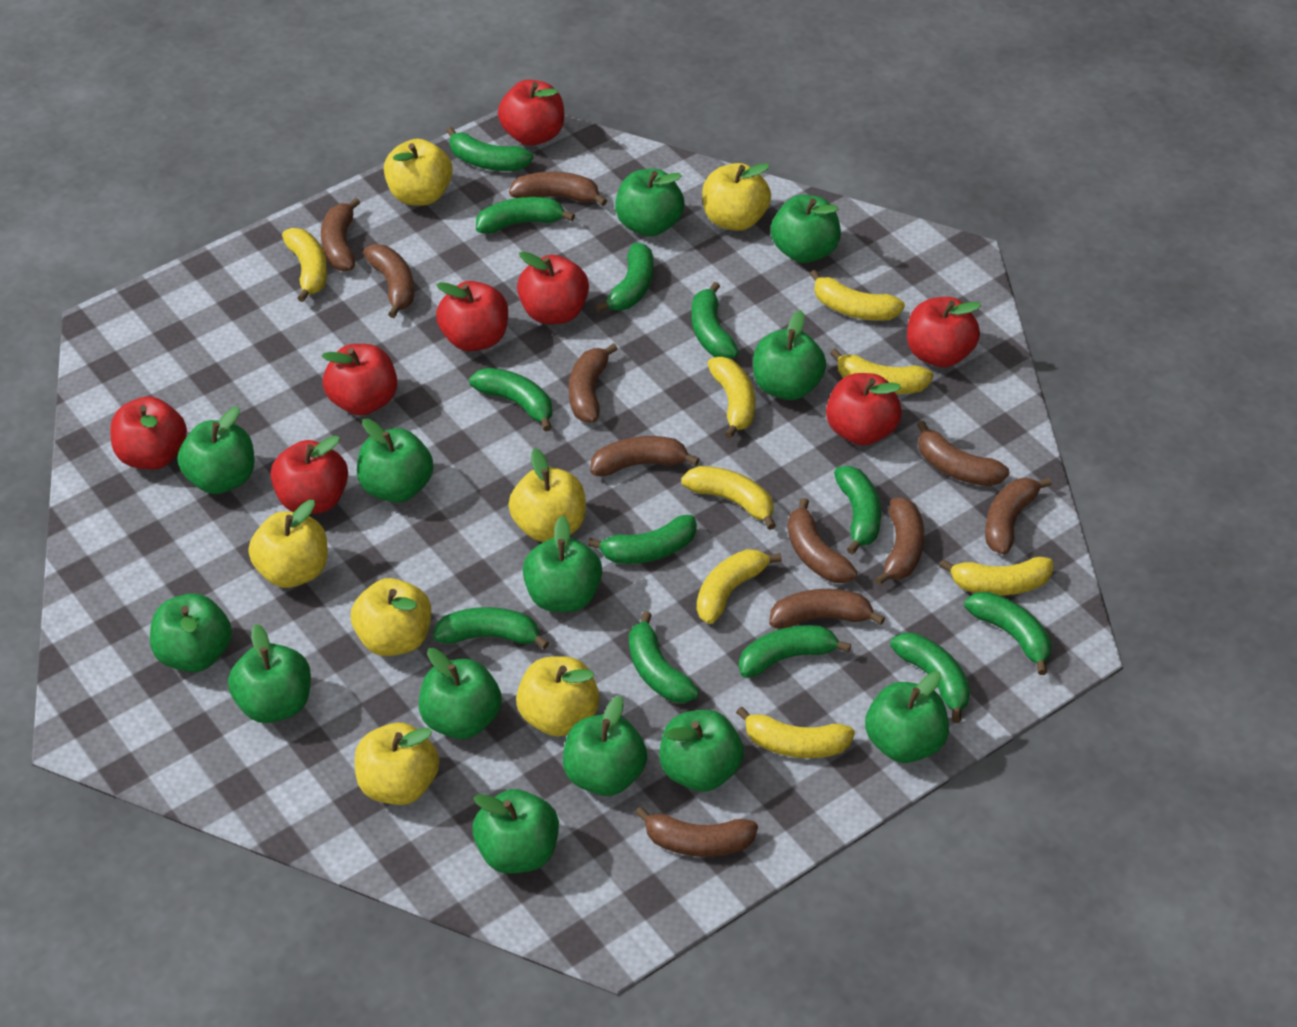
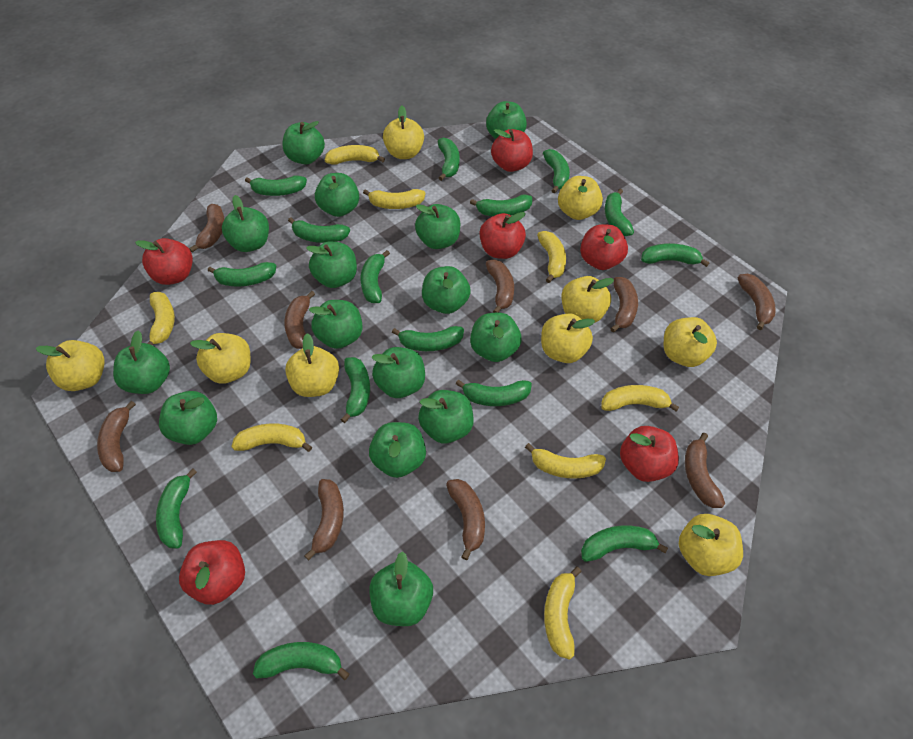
brown banana: 11 -> 9
green apple: 13 -> 15
green banana: 12 -> 15
red apple: 8 -> 6
yellow apple: 7 -> 9

